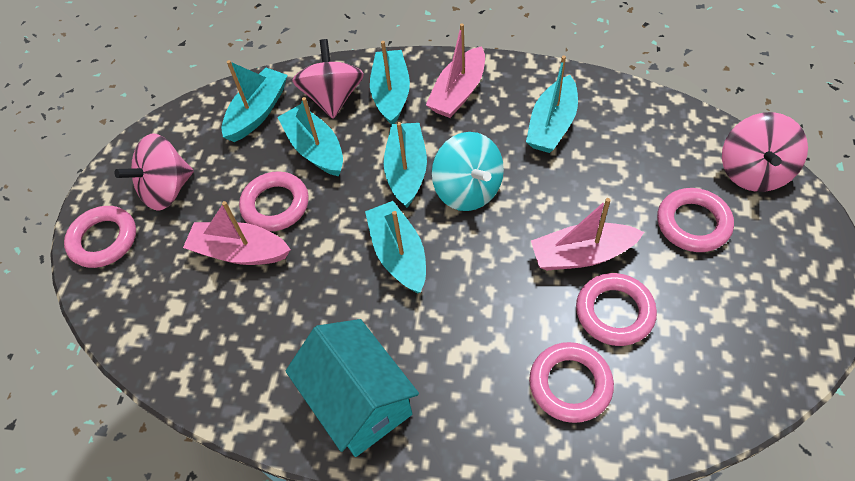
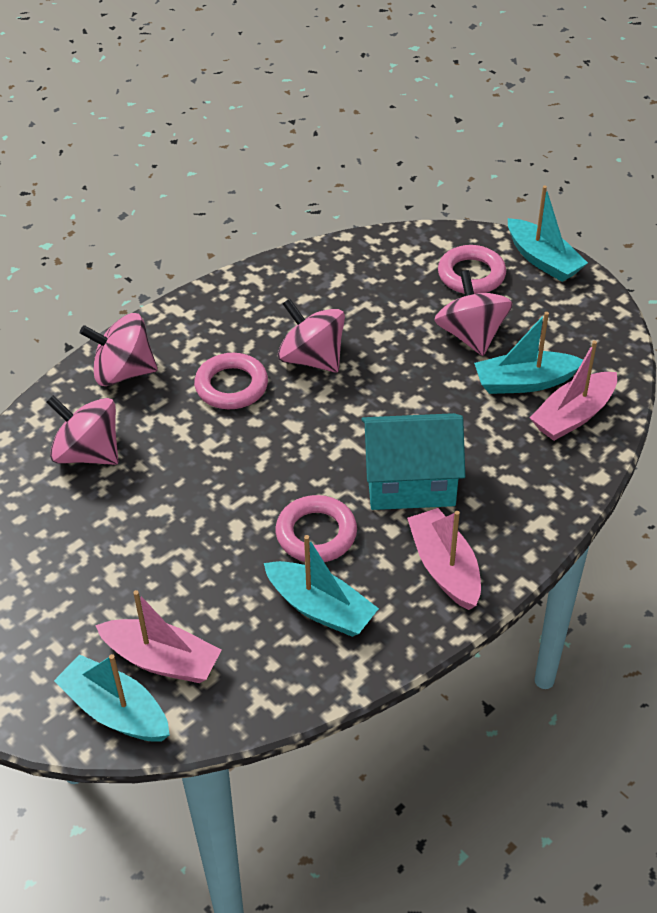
pink ring: 5 -> 3
pink spinning top: 3 -> 4
turquoise boat: 6 -> 4
turquoise spinning top: 1 -> 0

